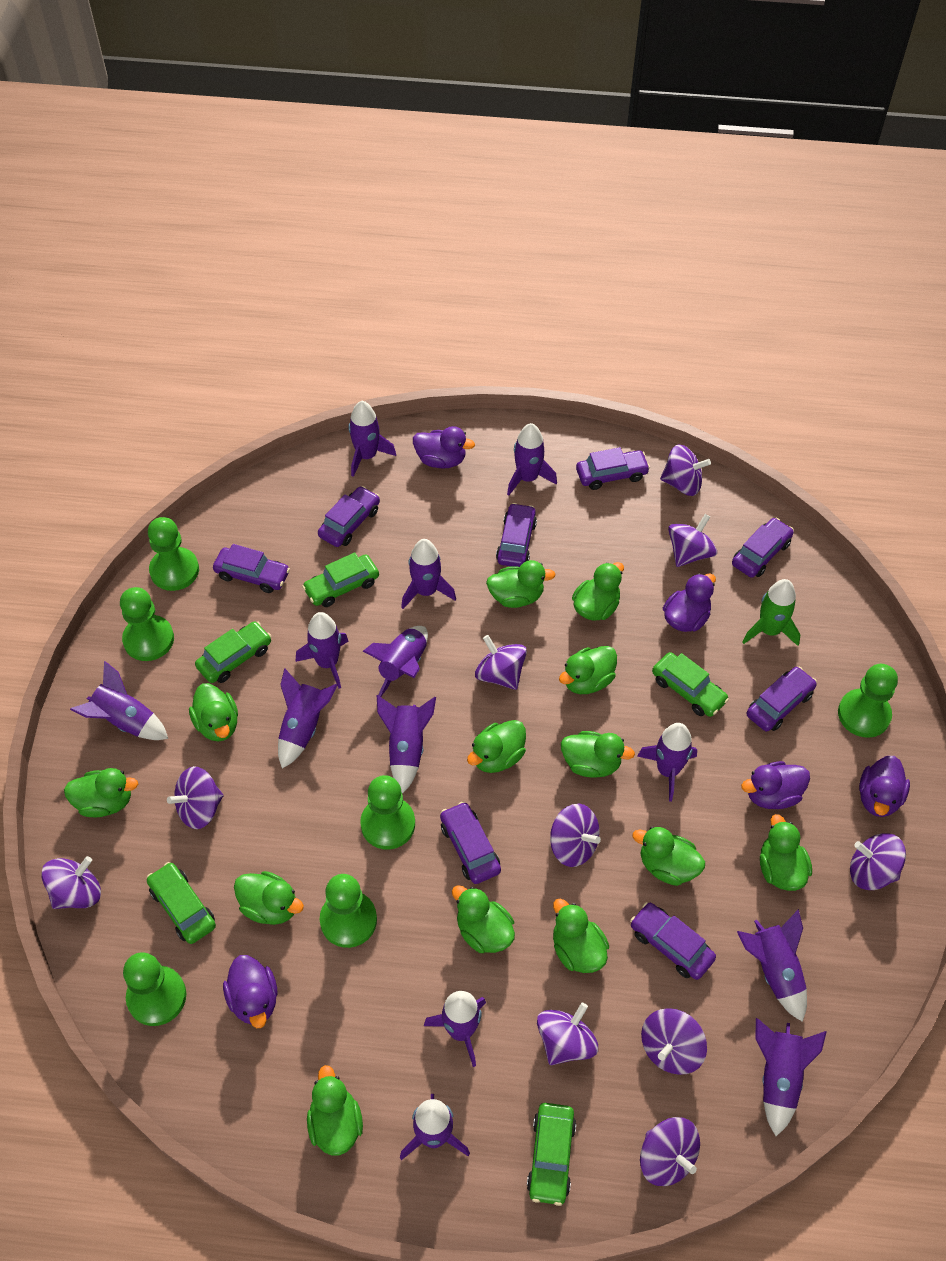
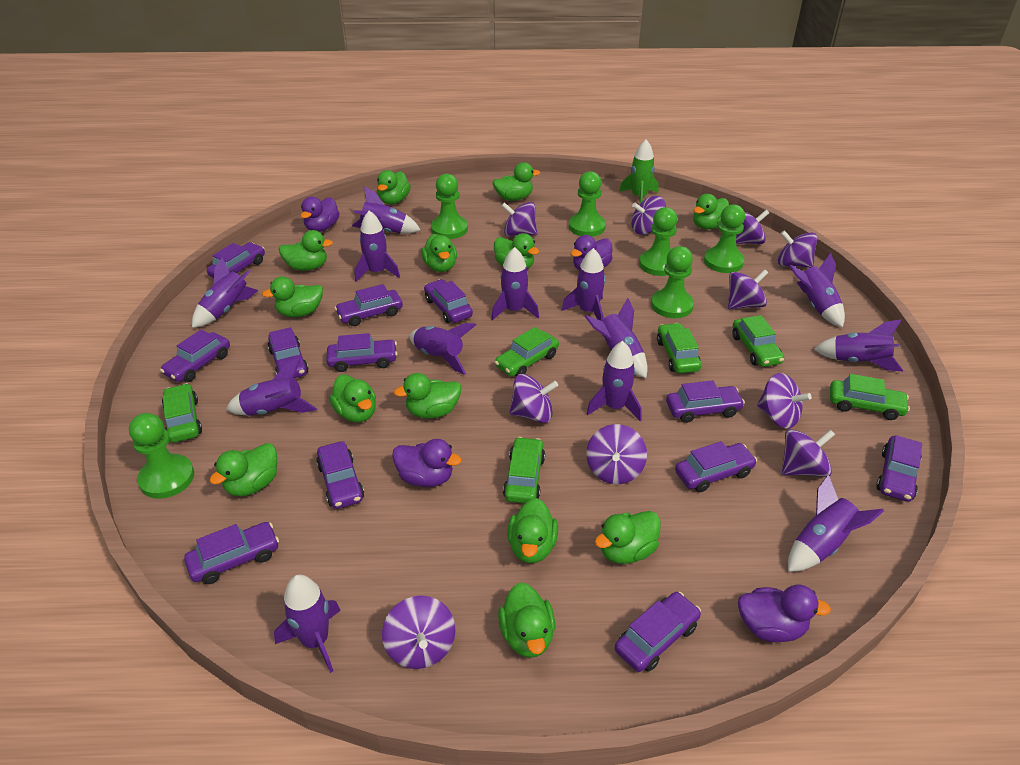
green car: 5 -> 6
purple car: 8 -> 12
purple duck: 5 -> 4

